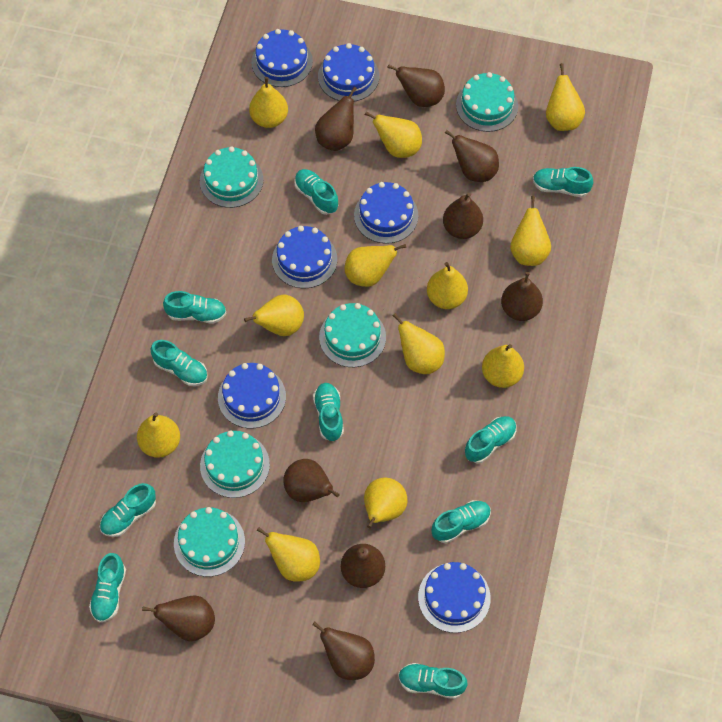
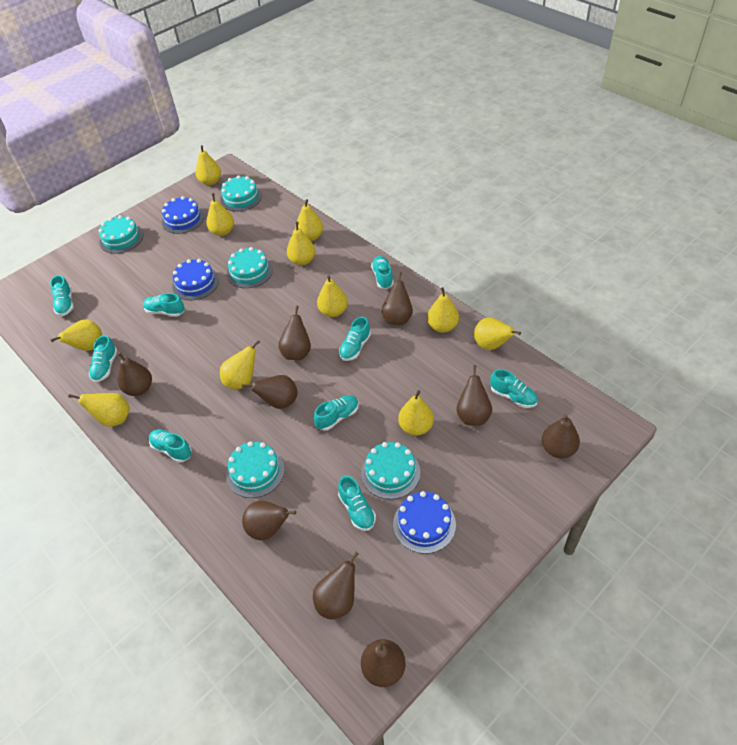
blue cake: 6 -> 3
turquoise shoe: 10 -> 9
yellow pear: 12 -> 11

